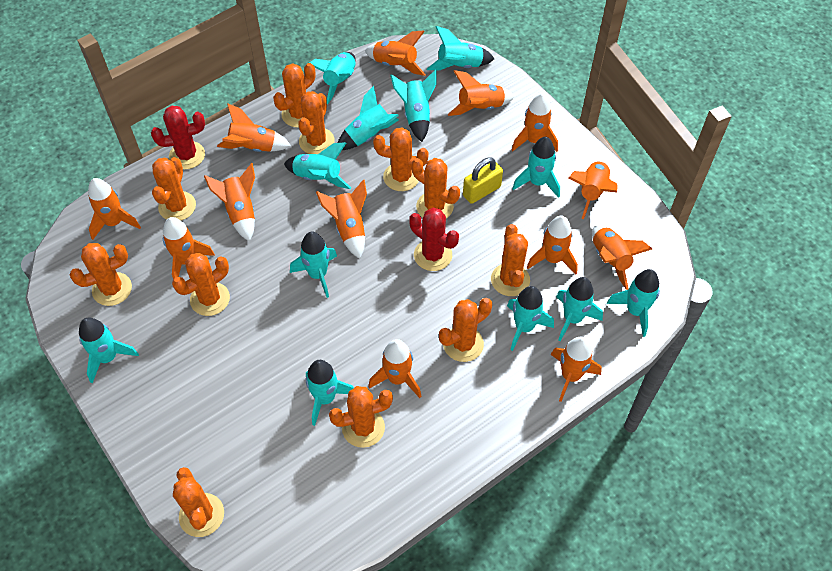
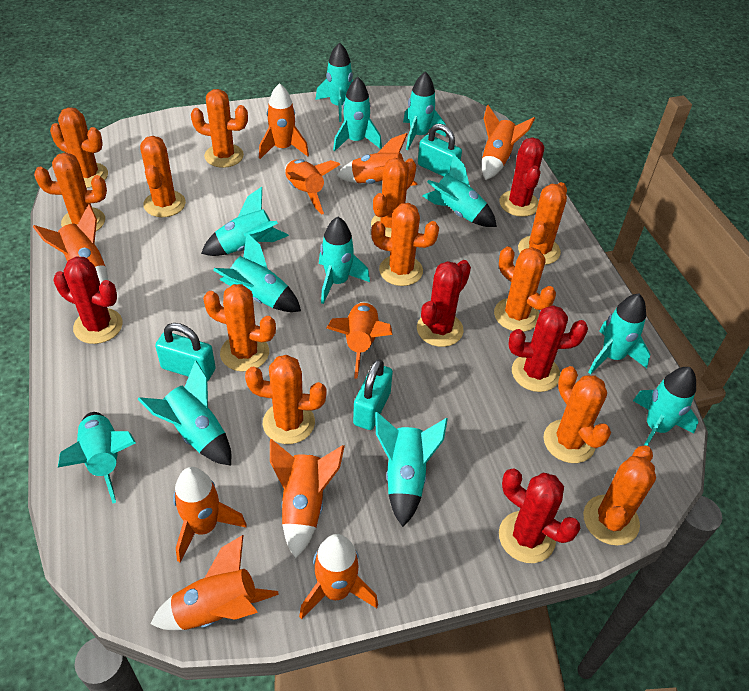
orange cactus: 11 -> 12
orange rocket: 13 -> 10
red cactus: 2 -> 5
turquoise padlock: 0 -> 3
yellow padlock: 1 -> 0

